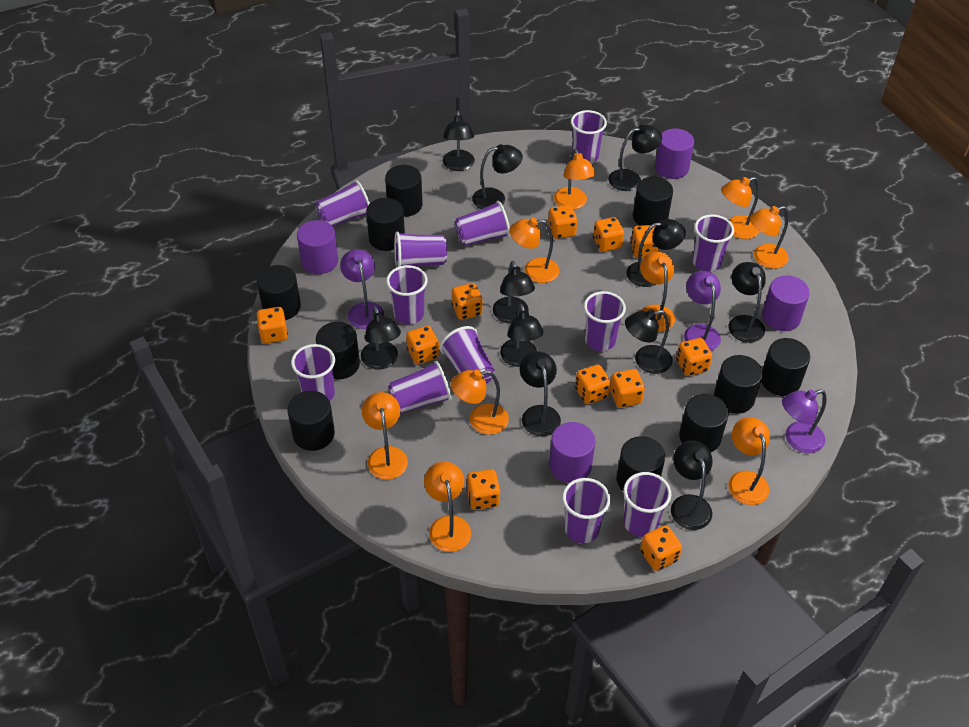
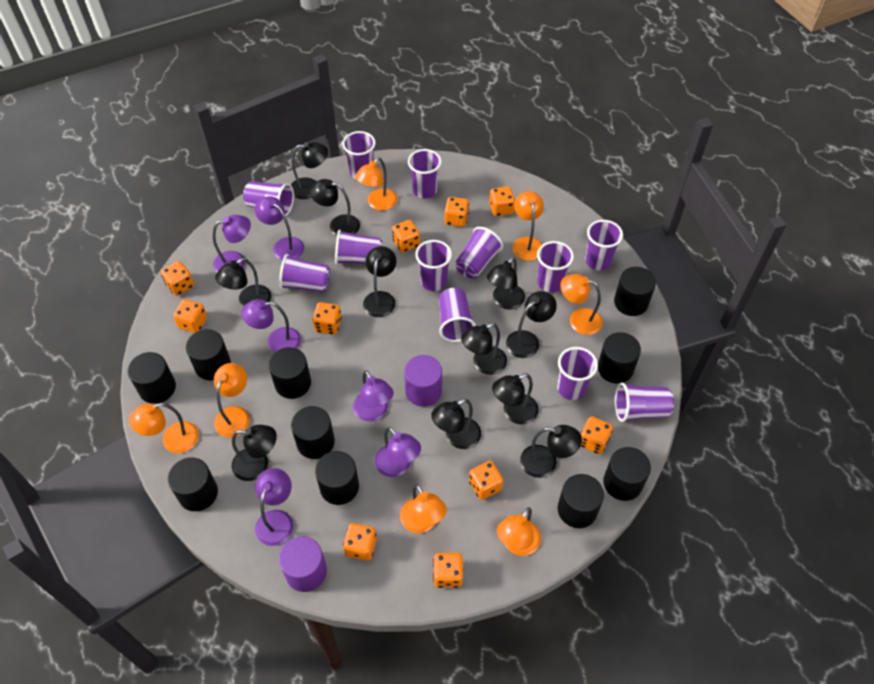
orange dice: 11 -> 10
orange lamp: 9 -> 7
purple cylinder: 4 -> 2
purple lamp: 3 -> 6

